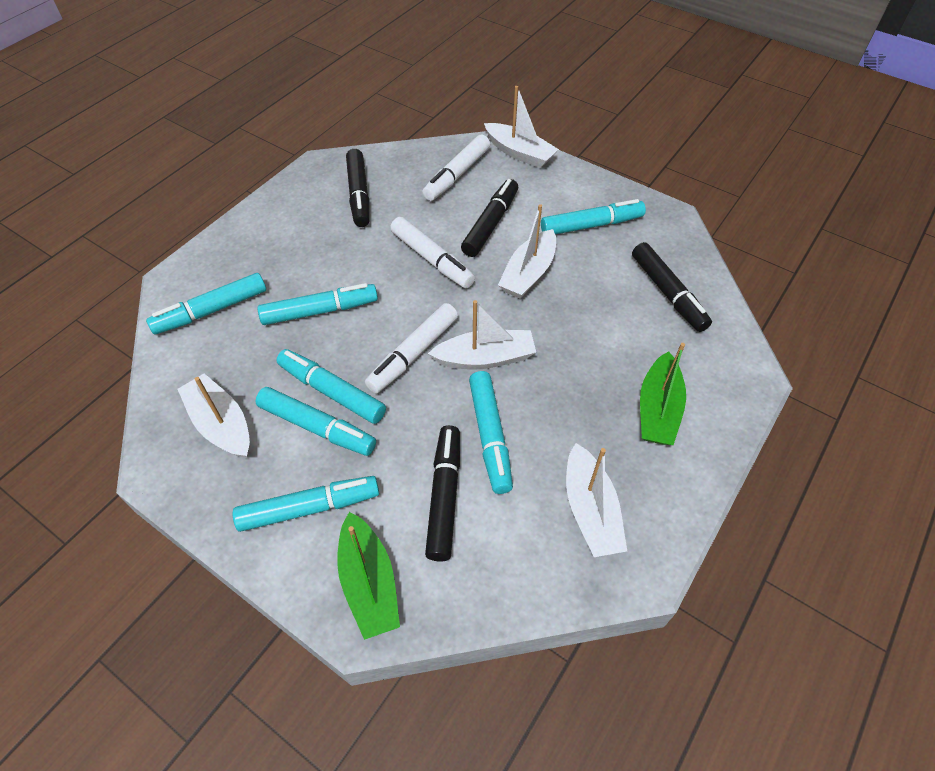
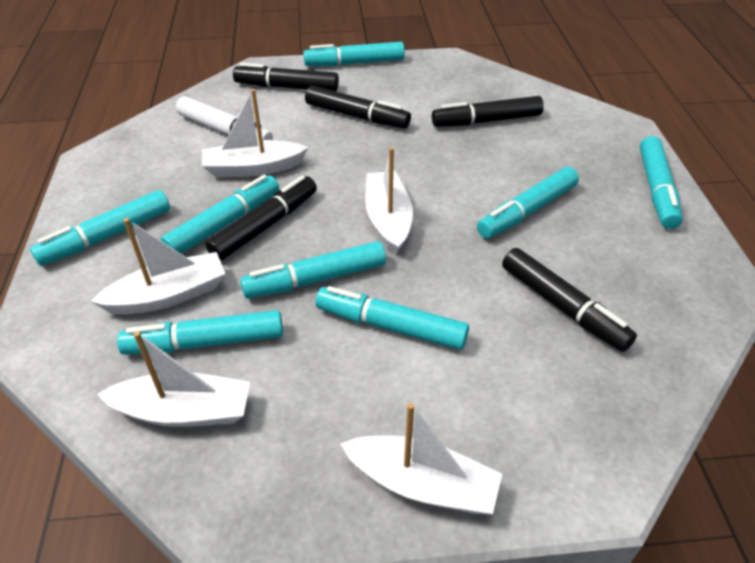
black marker: 4 -> 5
green boat: 2 -> 0
turquoise marker: 7 -> 8
white marker: 3 -> 1

